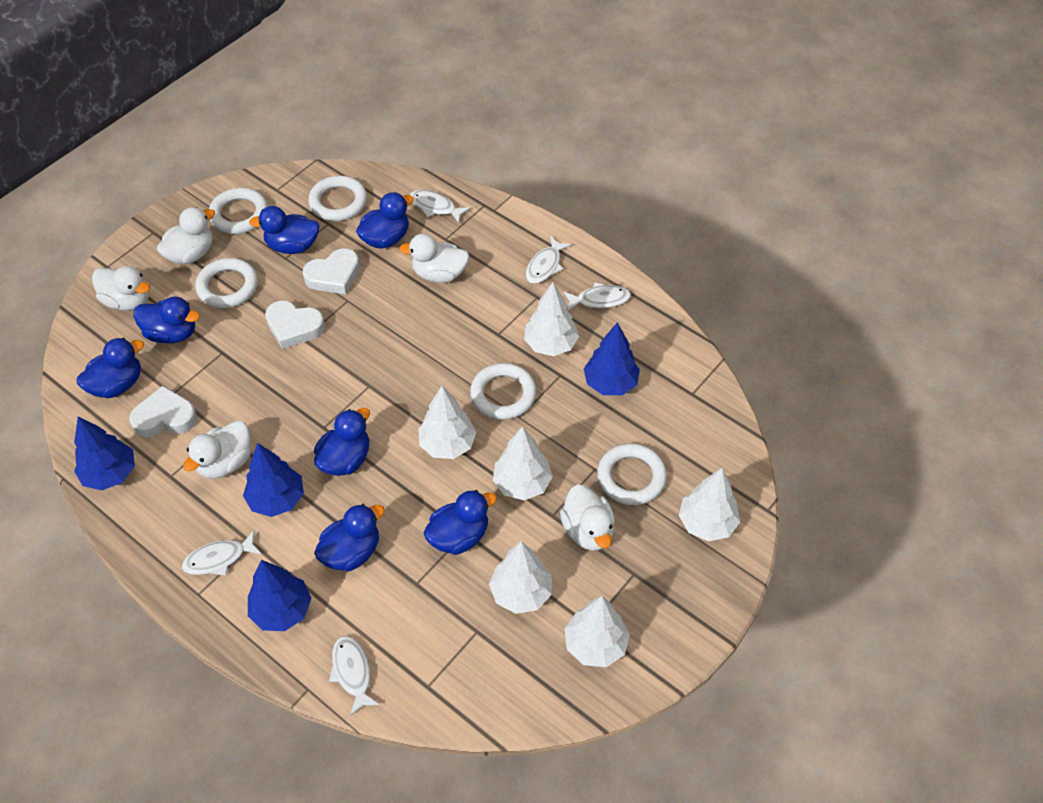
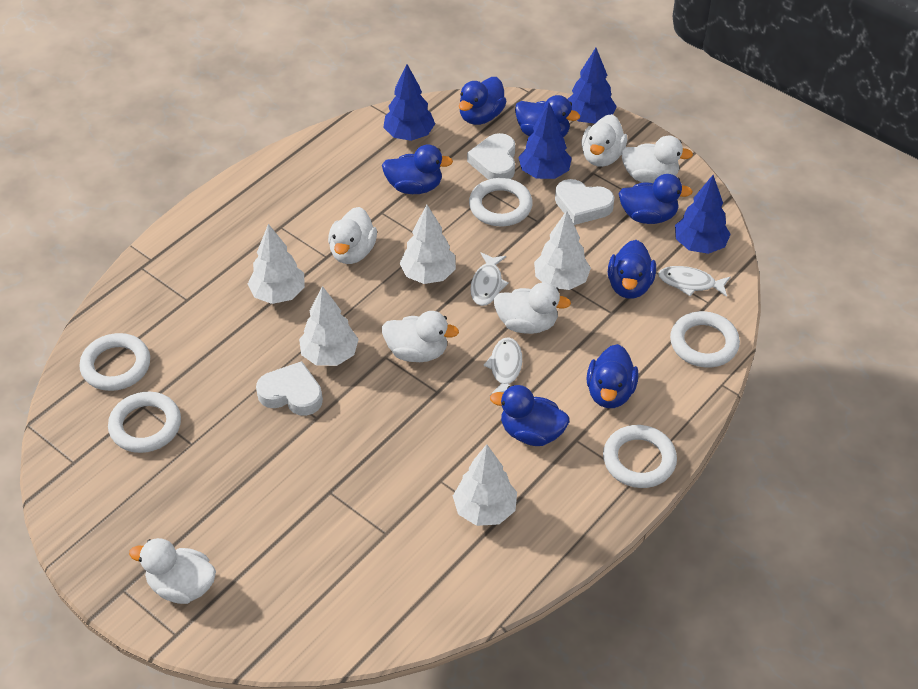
white duck: 5 -> 6
white fish: 5 -> 3
white tree: 6 -> 5

